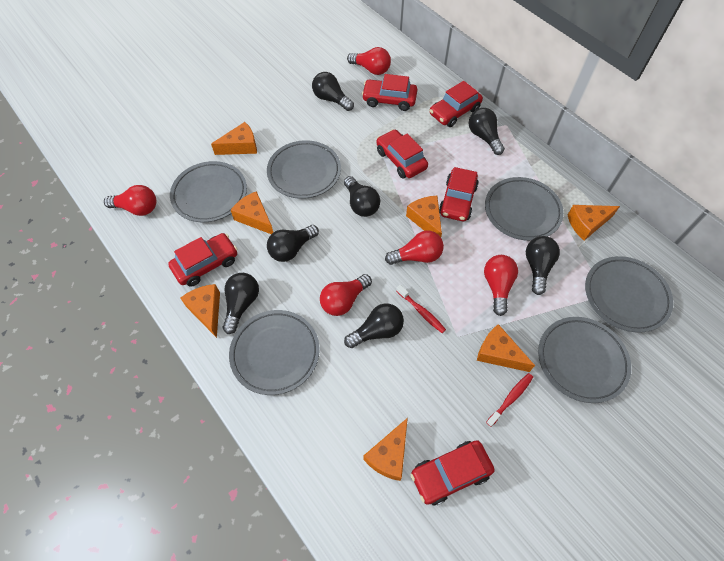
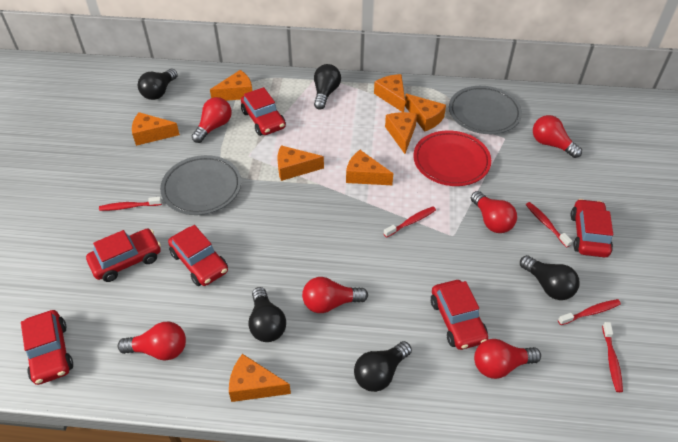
black light bulb: 7 -> 5
grey plate: 6 -> 2
orange cheese: 7 -> 8
red light bulb: 5 -> 6
red plate: 0 -> 1
red toothbrush: 2 -> 5

